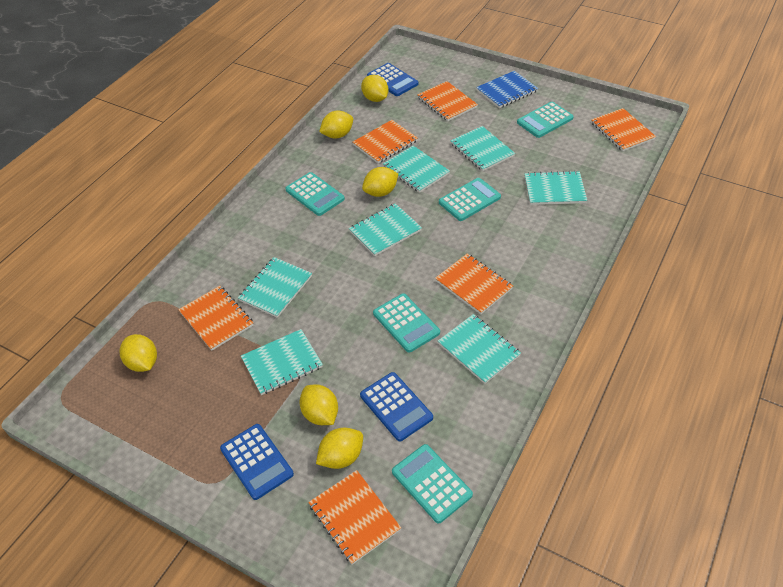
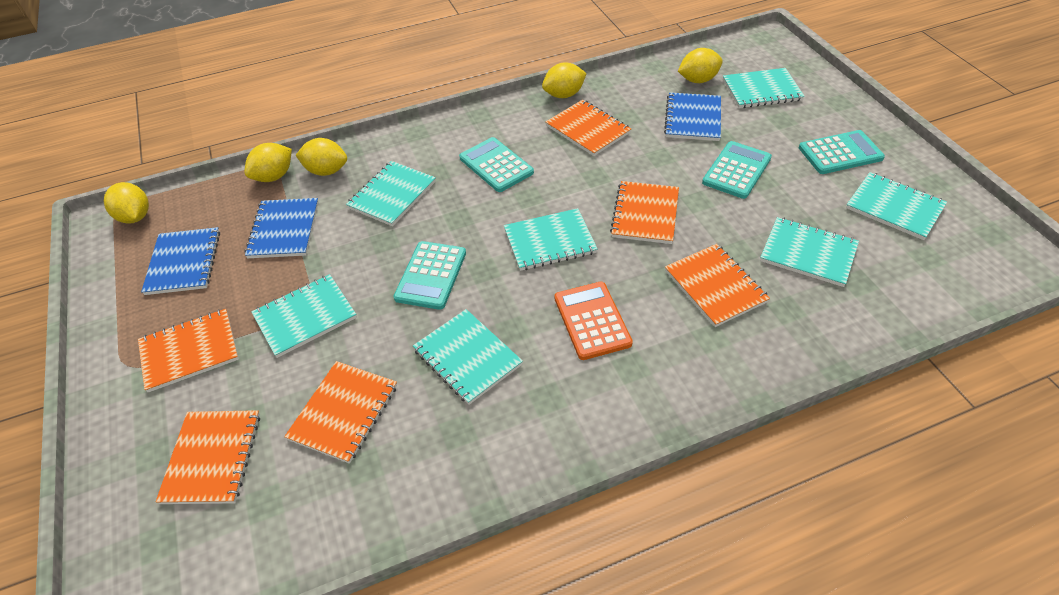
blue calculator: 3 -> 0
blue notebook: 1 -> 3
orange calculator: 0 -> 1
turquoise calculator: 5 -> 4
yellow lemon: 6 -> 5

